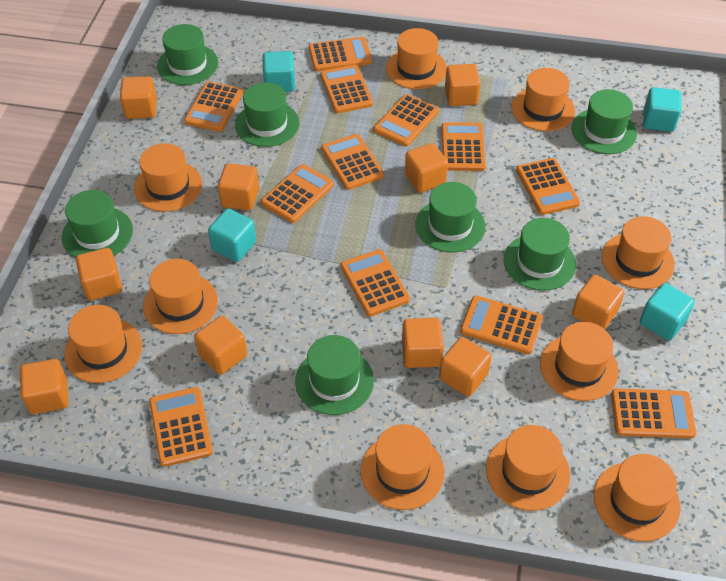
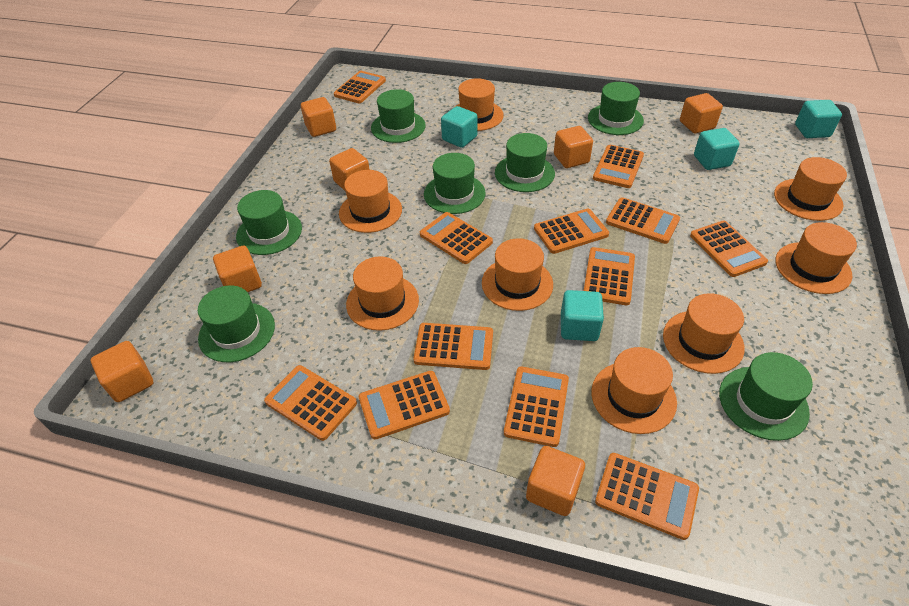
orange cube: 10 -> 7
orange hat: 10 -> 8

